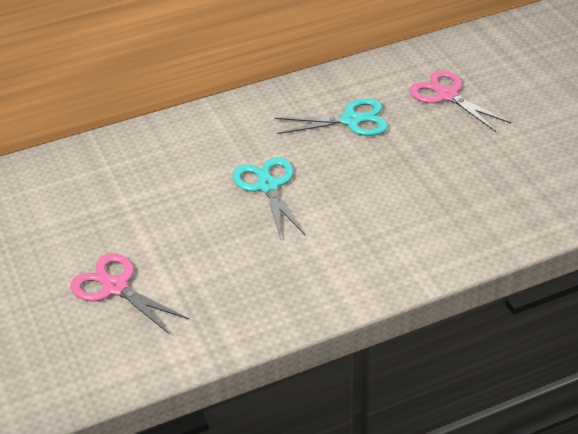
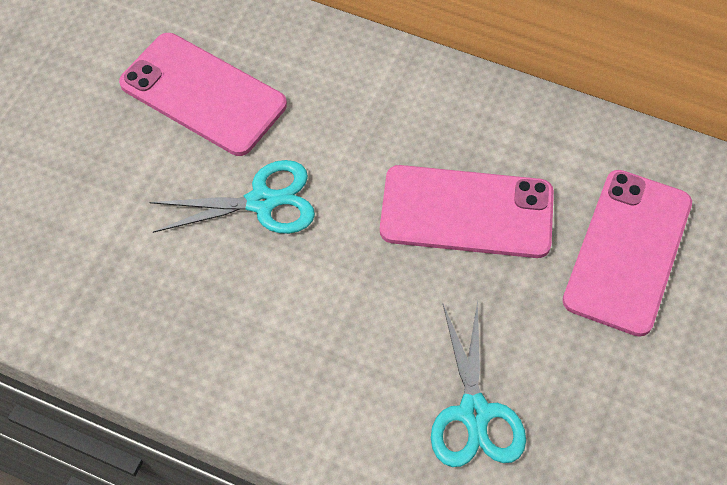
pink phone: 0 -> 3
pink scissors: 2 -> 0

